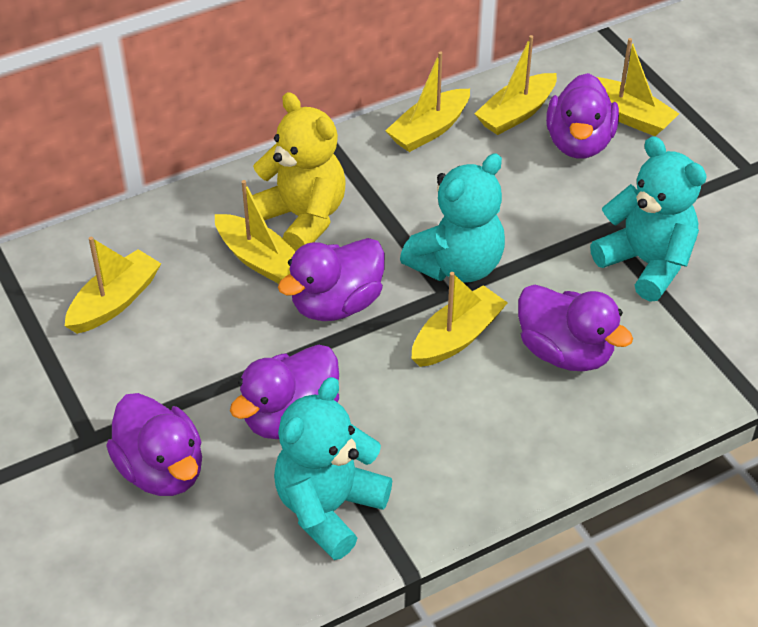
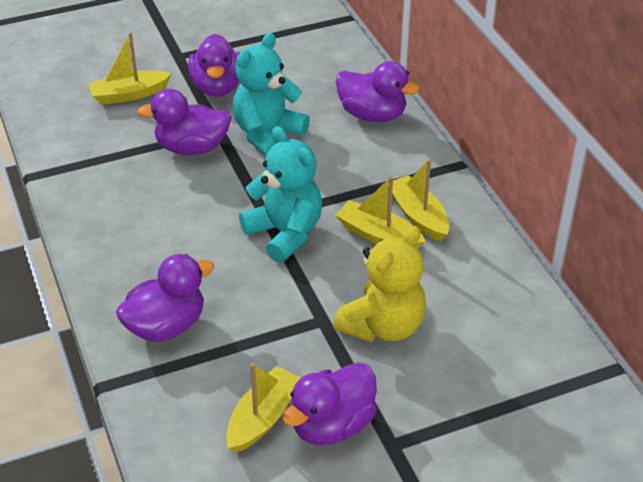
turquoise teddy bear: 3 -> 2
yellow boat: 6 -> 4

